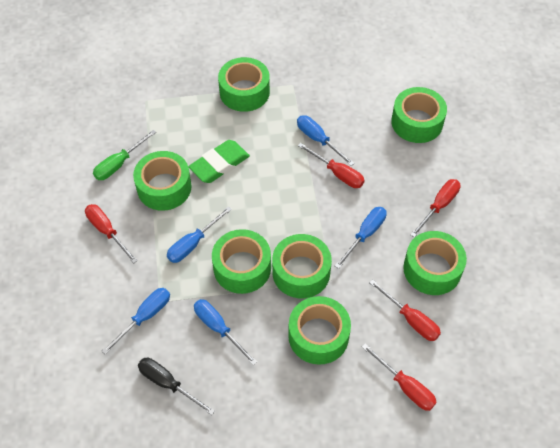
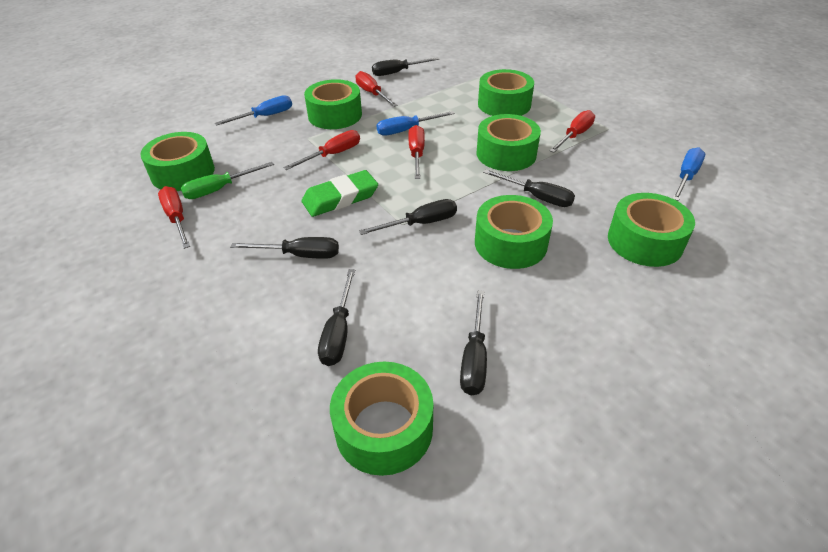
black screwdriver: 1 -> 6
blue screwdriver: 5 -> 3

